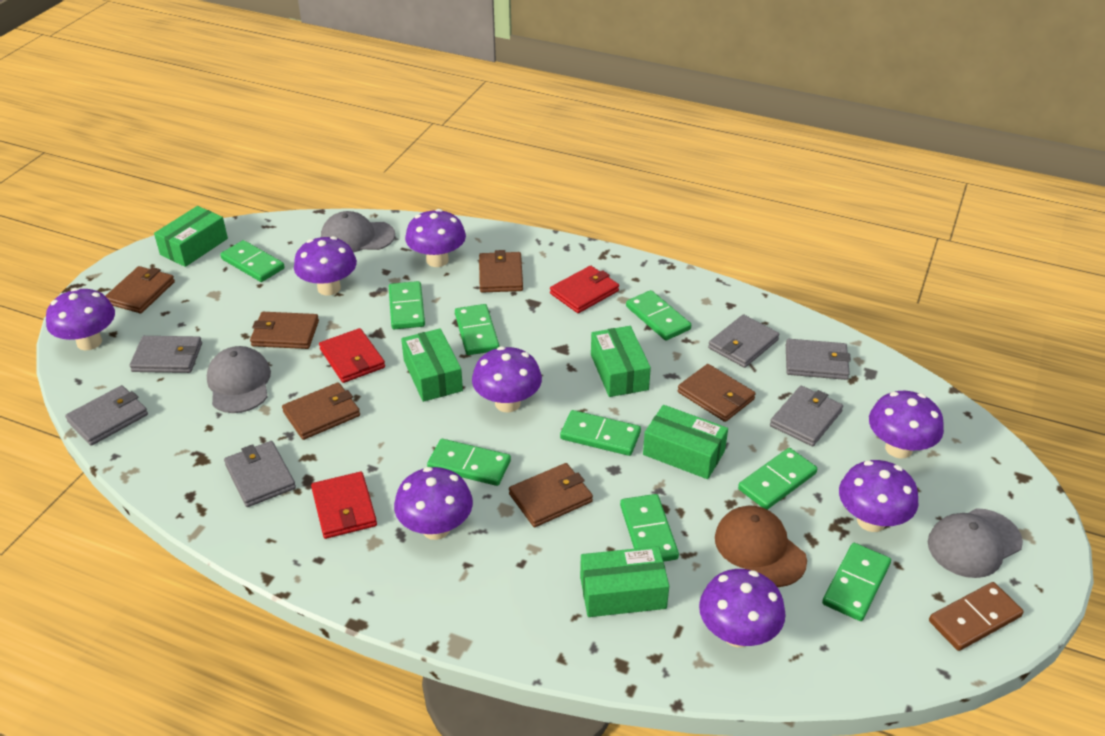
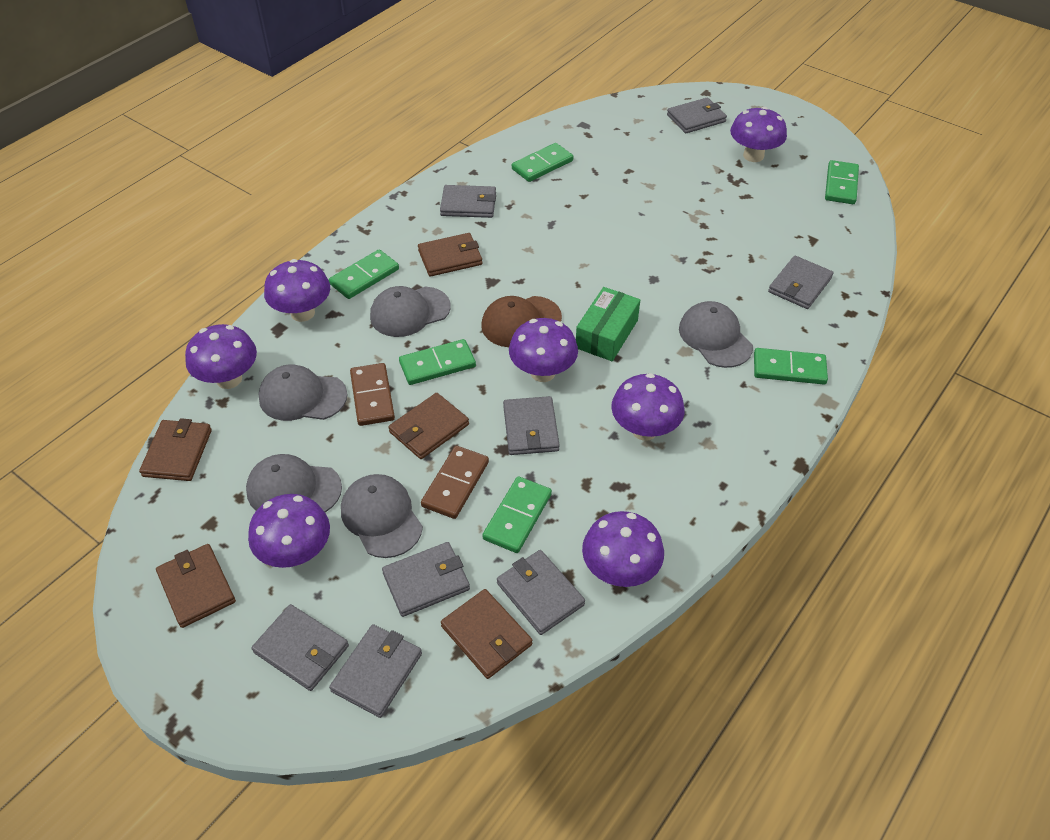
brown domino: 1 -> 2
brown wallet: 6 -> 5
green box: 5 -> 1
green domino: 9 -> 6
grey cap: 3 -> 5
grey wallet: 6 -> 8
purple mushroom: 8 -> 7
red wallet: 3 -> 0

